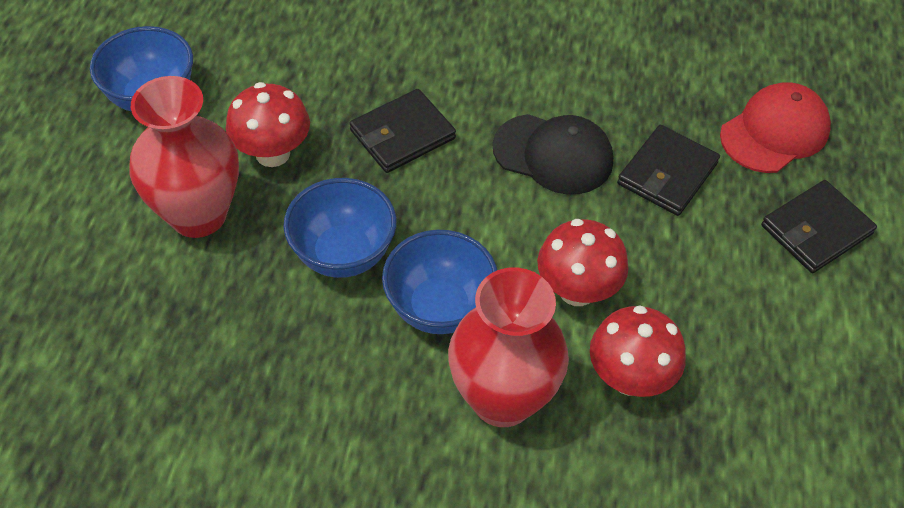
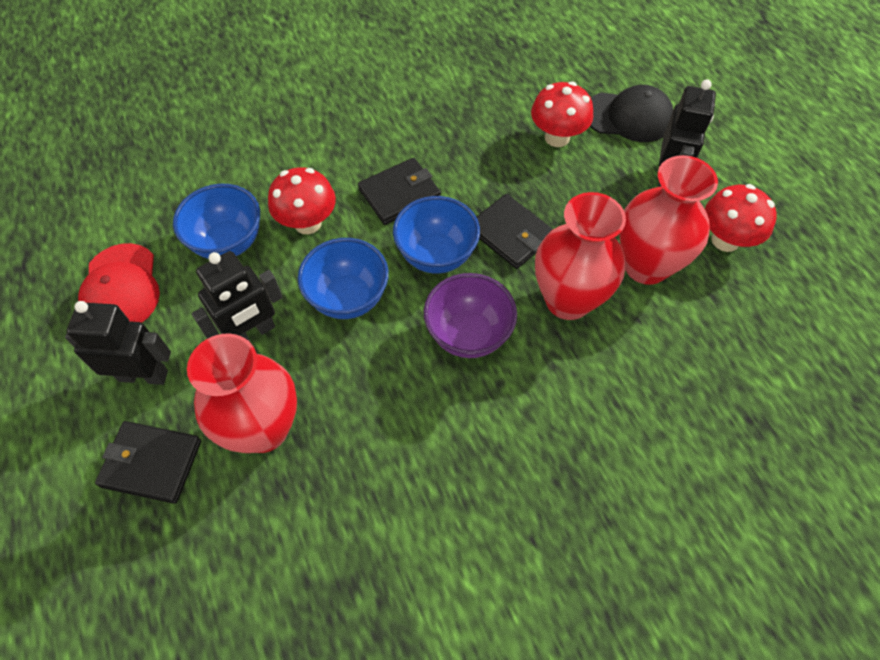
black robot: 0 -> 3
purple bowl: 0 -> 1
red vase: 2 -> 3

